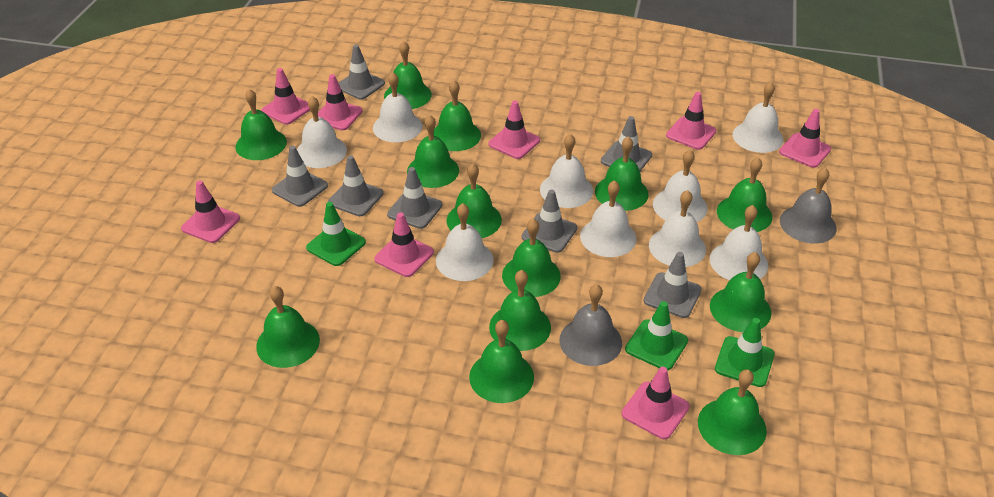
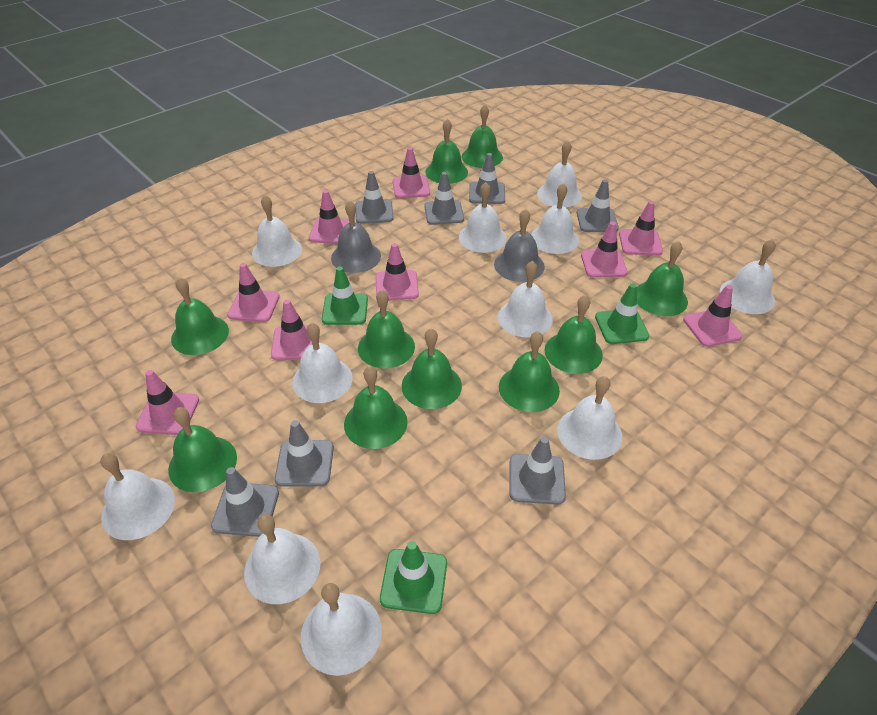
green bell: 13 -> 10
pink traffic cone: 8 -> 9
white bell: 9 -> 11

